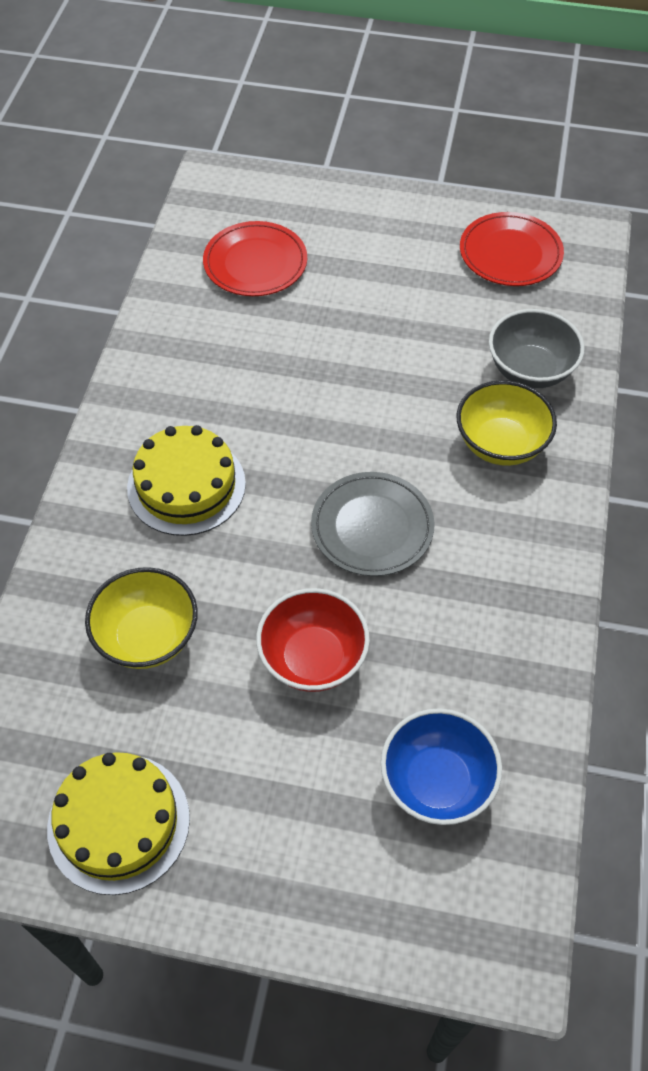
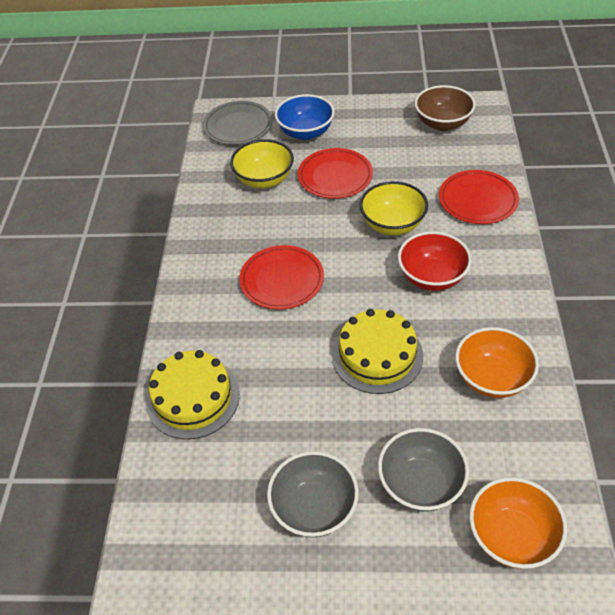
brown bowl: 0 -> 1
grey bowl: 1 -> 2
orange bowl: 0 -> 2
red plate: 2 -> 3

